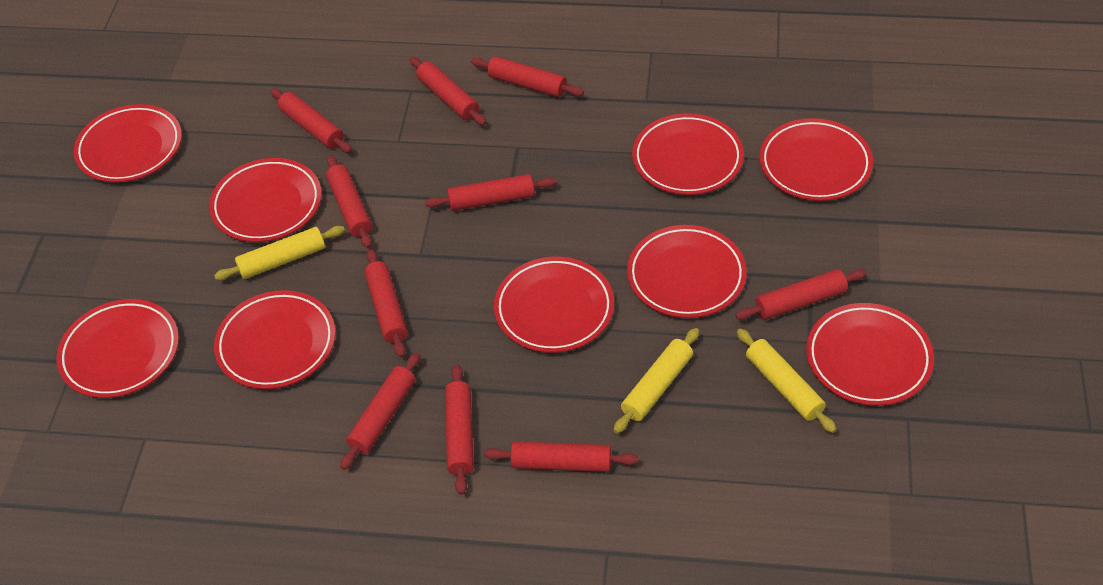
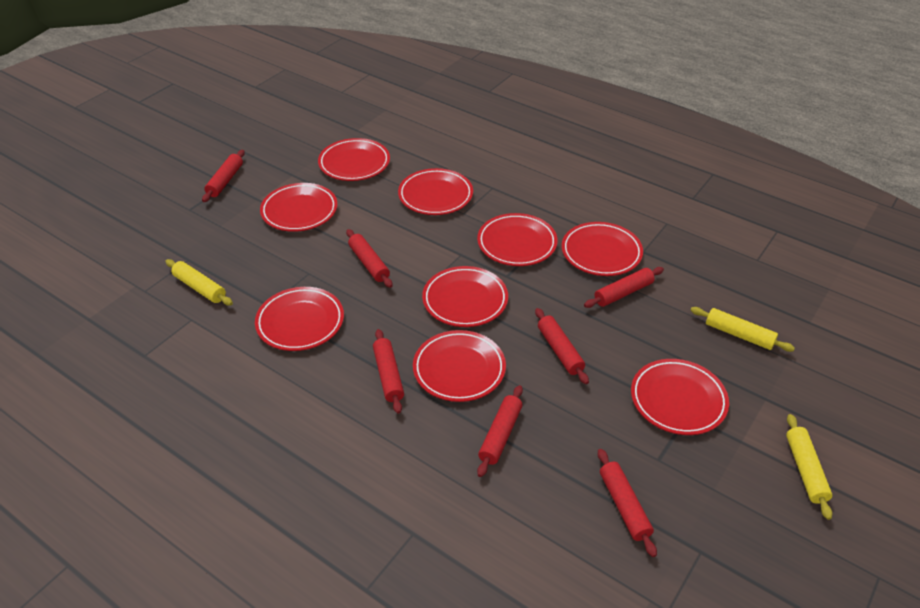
red rolling pin: 10 -> 7

